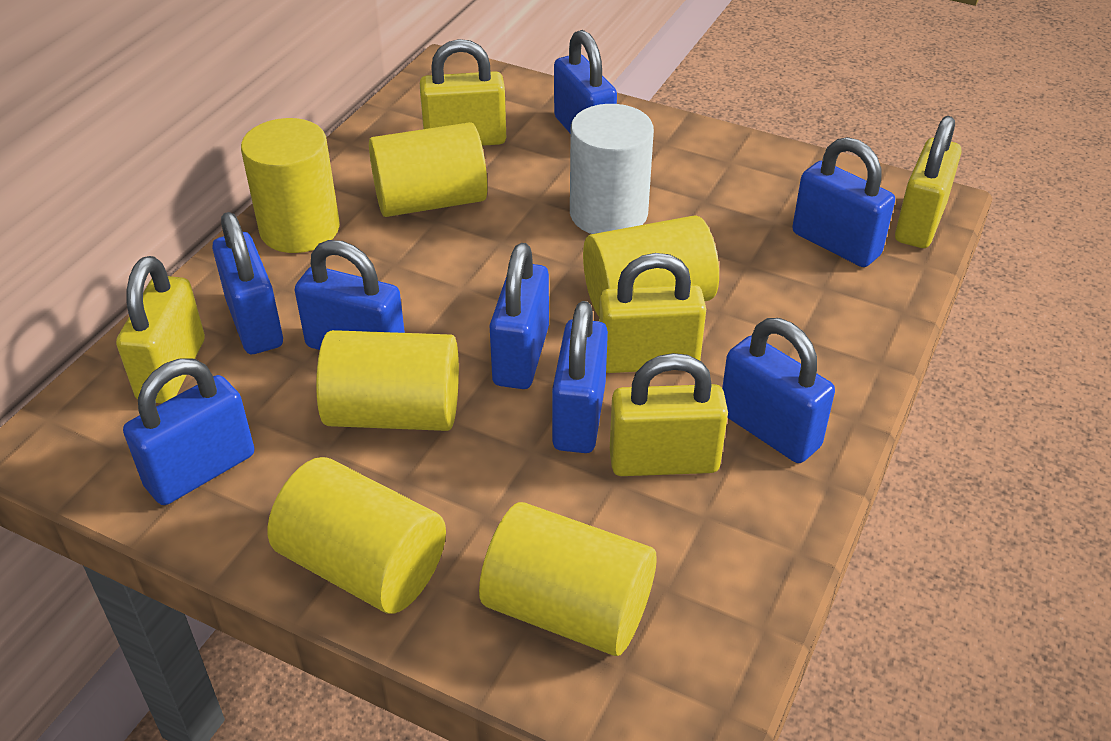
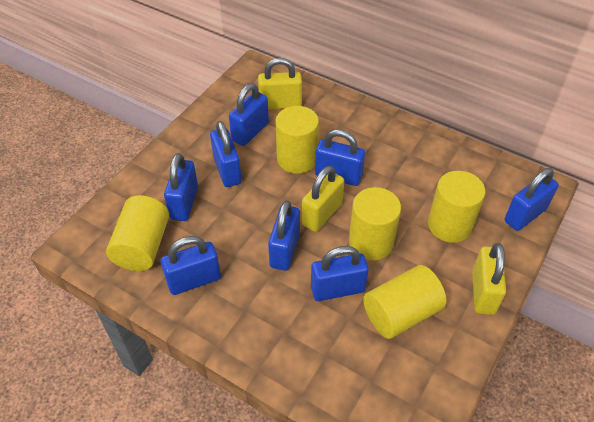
white cylinder: 1 -> 0
yellow cylinder: 6 -> 5
yellow padlock: 5 -> 3

